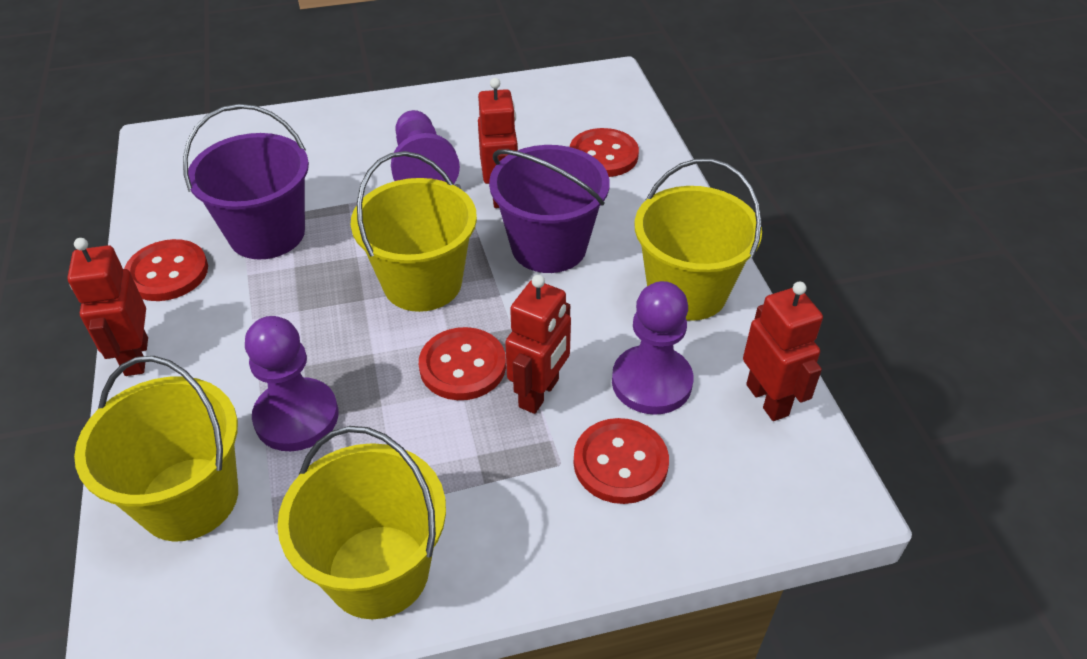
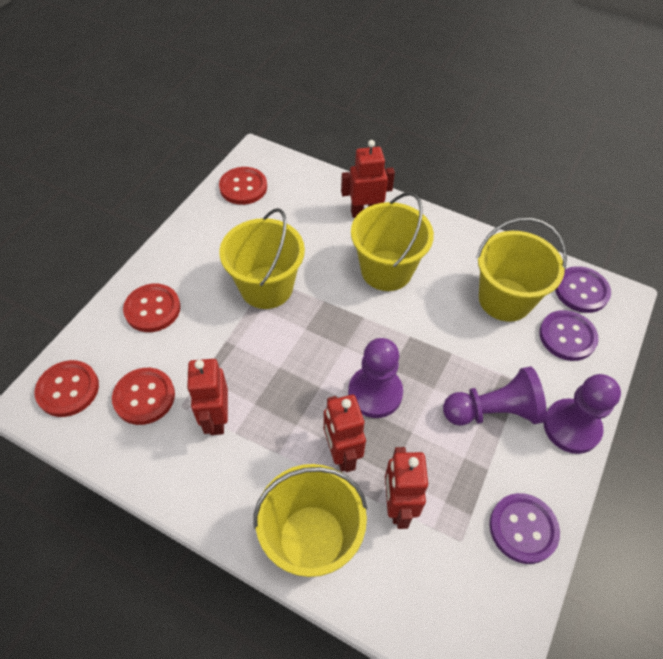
purple bucket: 2 -> 0
purple button: 0 -> 3

